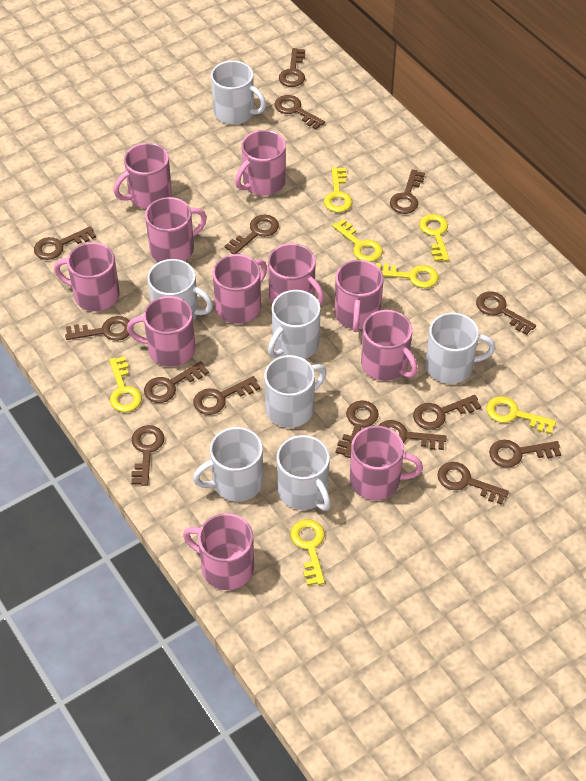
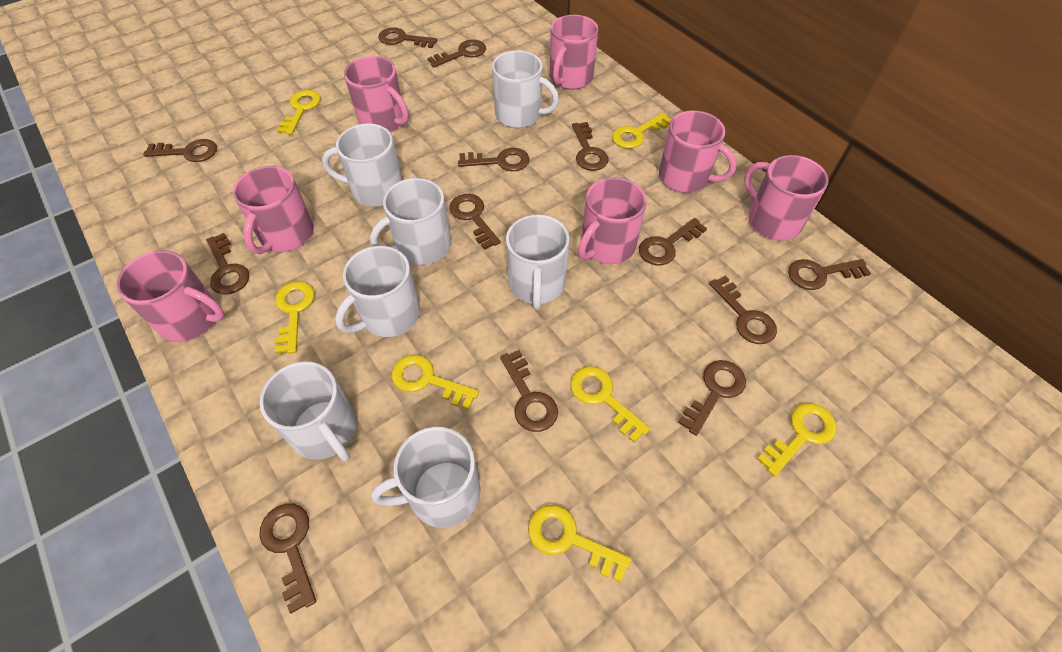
brown key: 15 -> 13
pink mug: 11 -> 7

